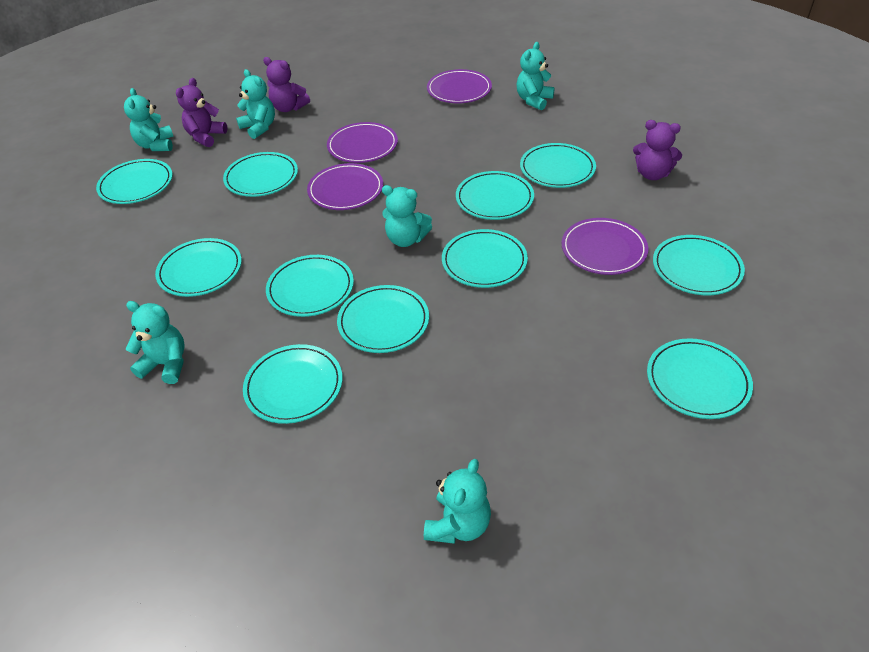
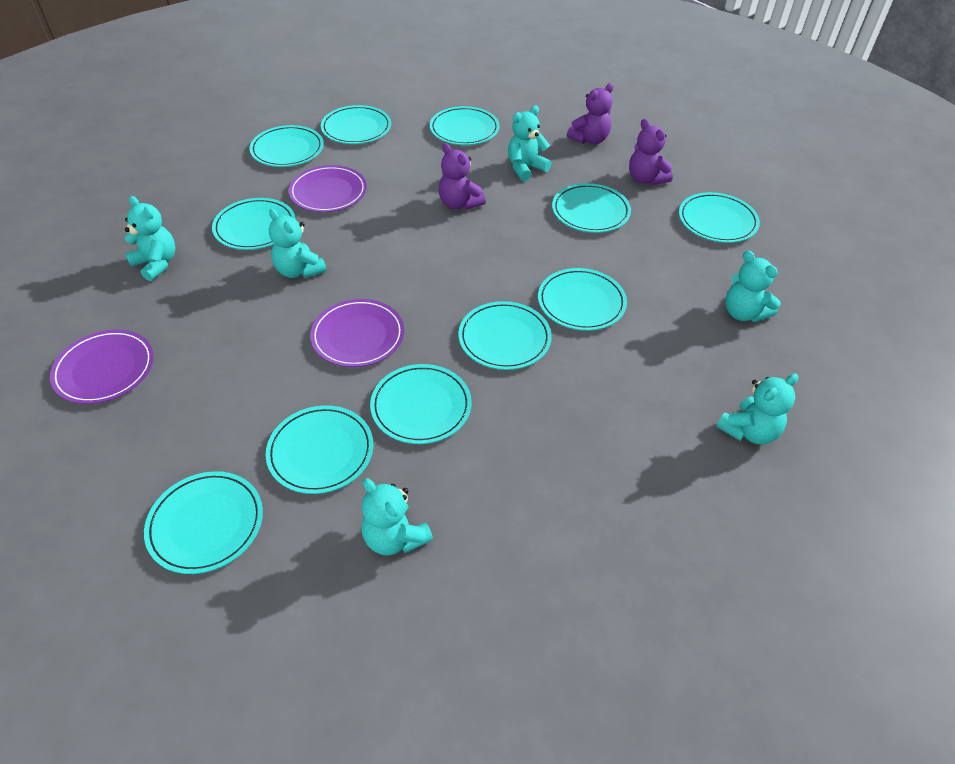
purple plate: 4 -> 3

